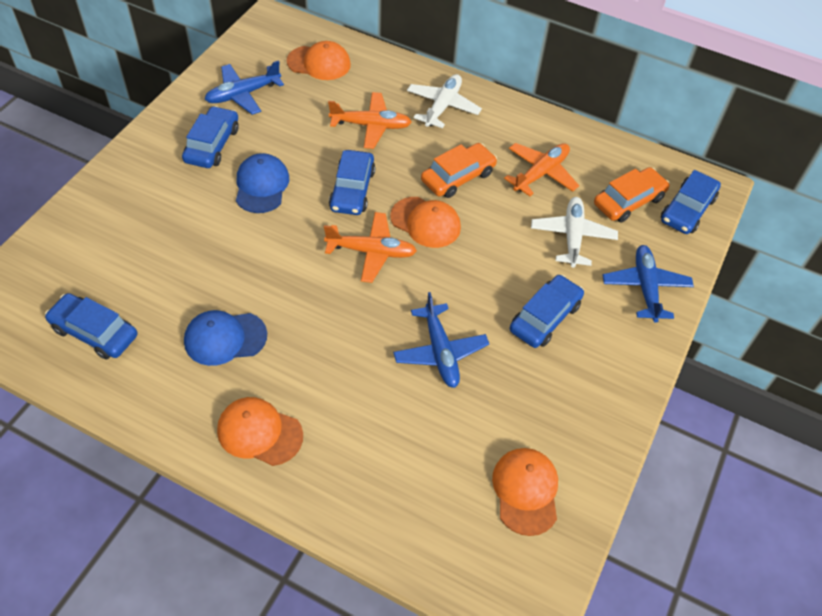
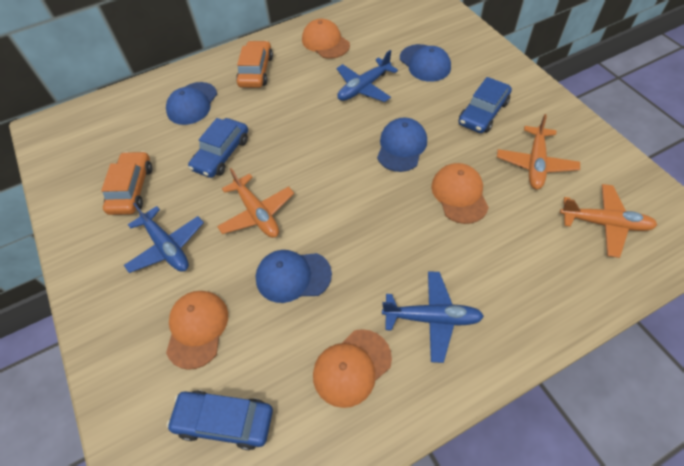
blue cap: 2 -> 4
blue car: 5 -> 3
white plane: 2 -> 0

